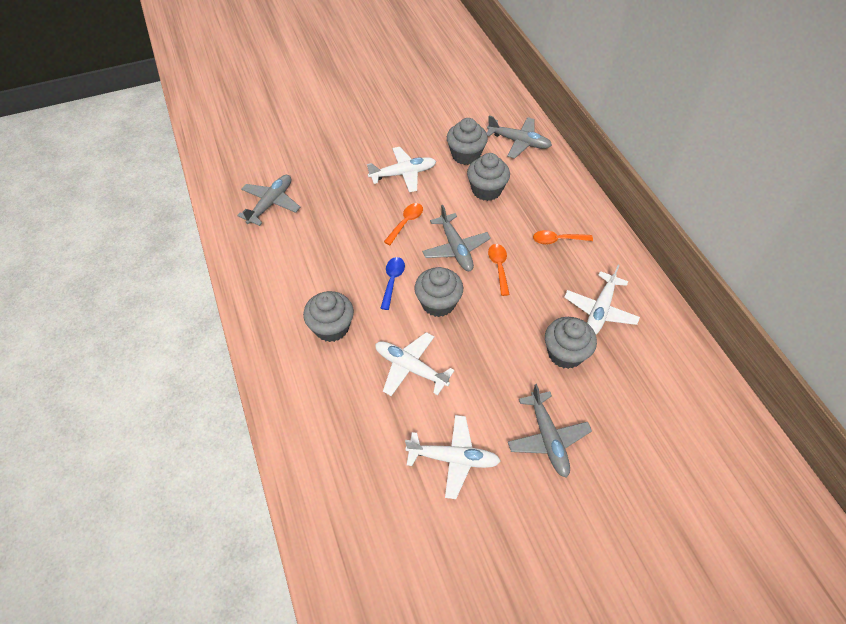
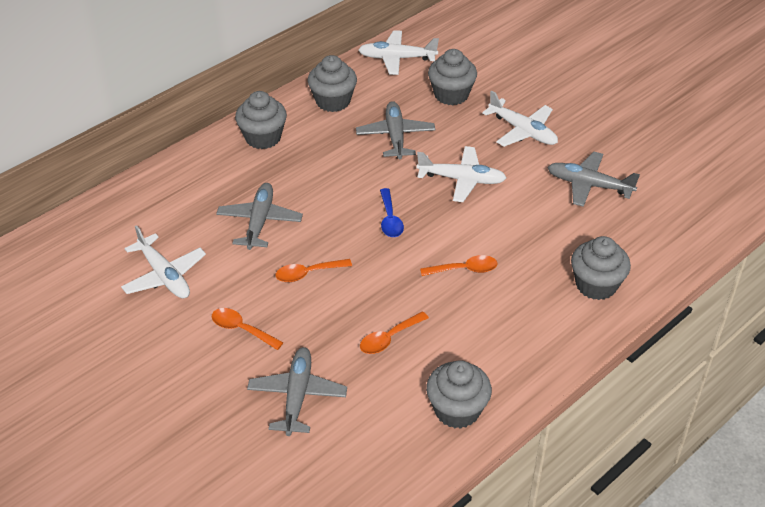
orange spoon: 3 -> 4

